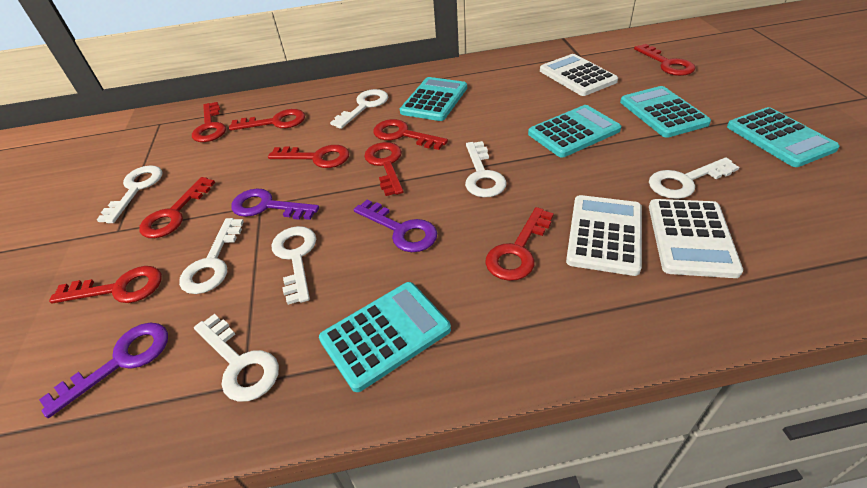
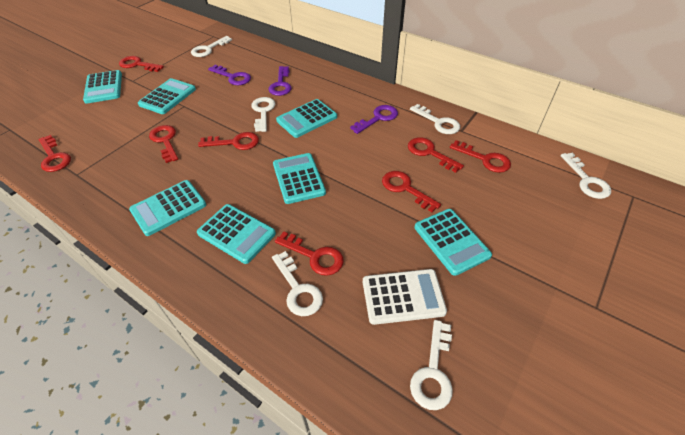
red key: 9 -> 8
turquoise calculator: 5 -> 7
white calculator: 3 -> 1
white key: 7 -> 6

